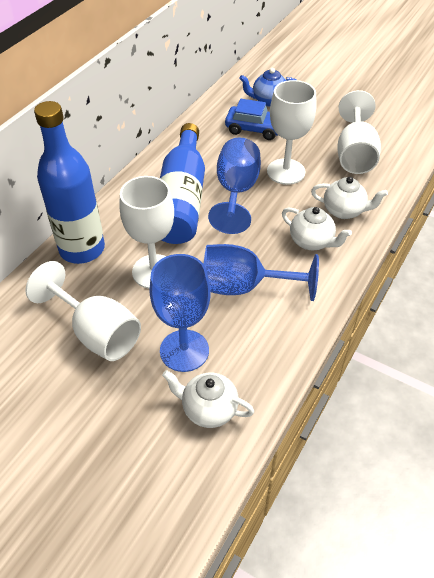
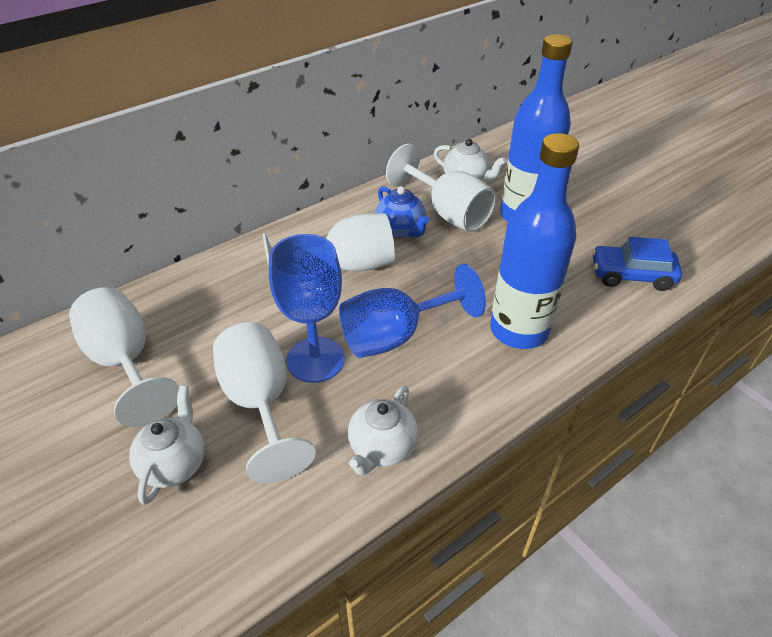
blue goblet: 3 -> 2

